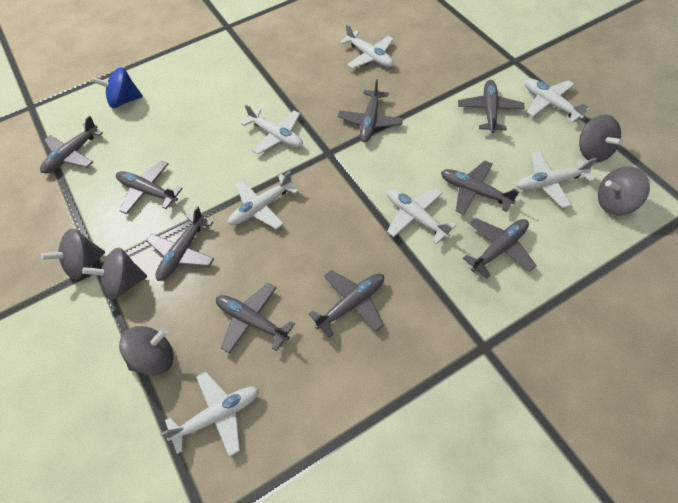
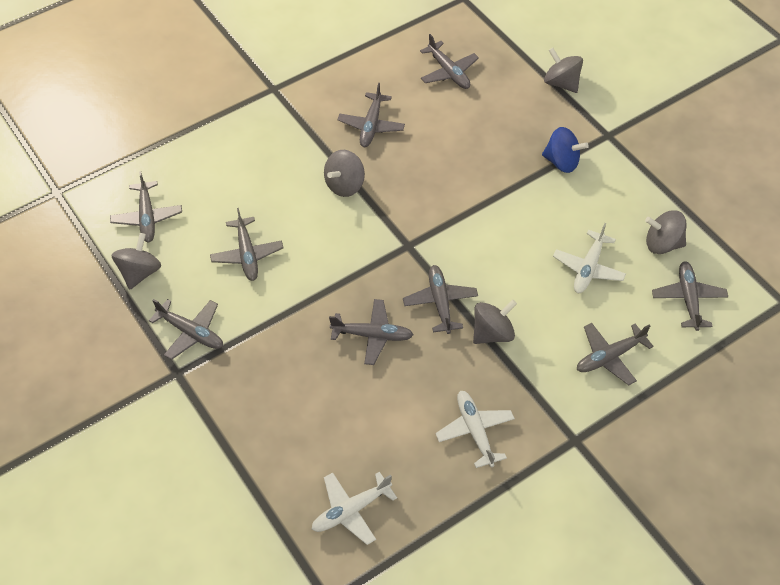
white plane: 7 -> 3

